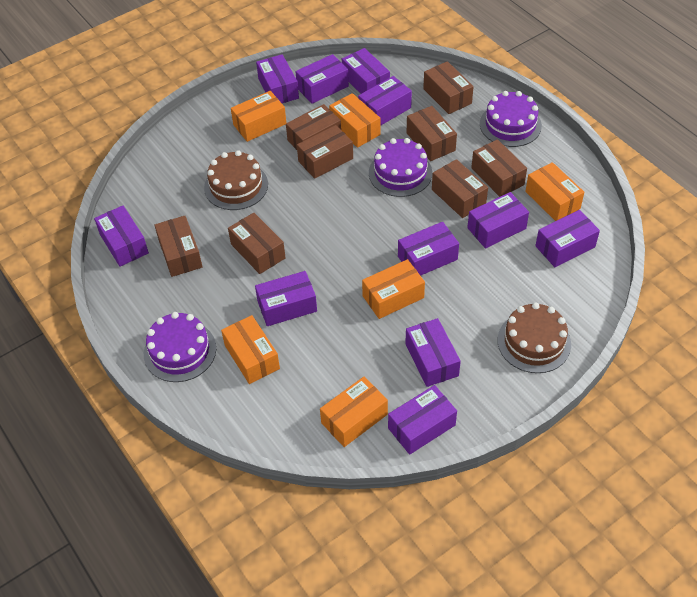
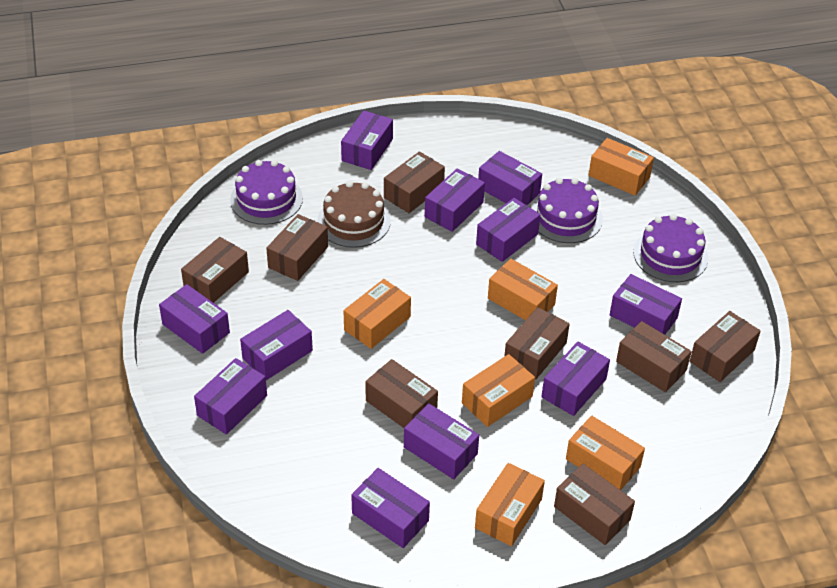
brown cake: 2 -> 1

